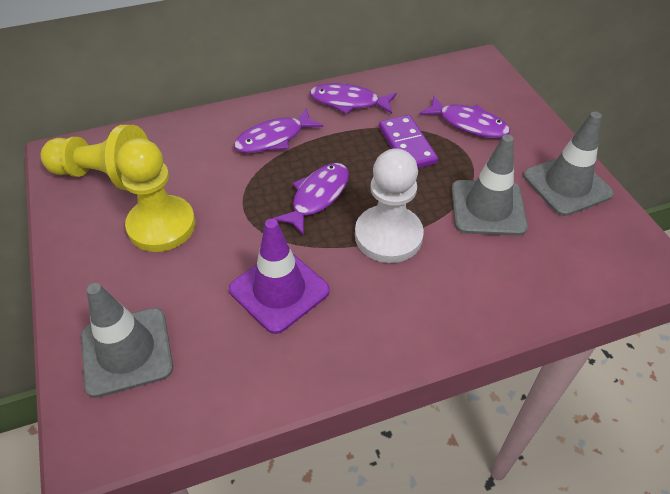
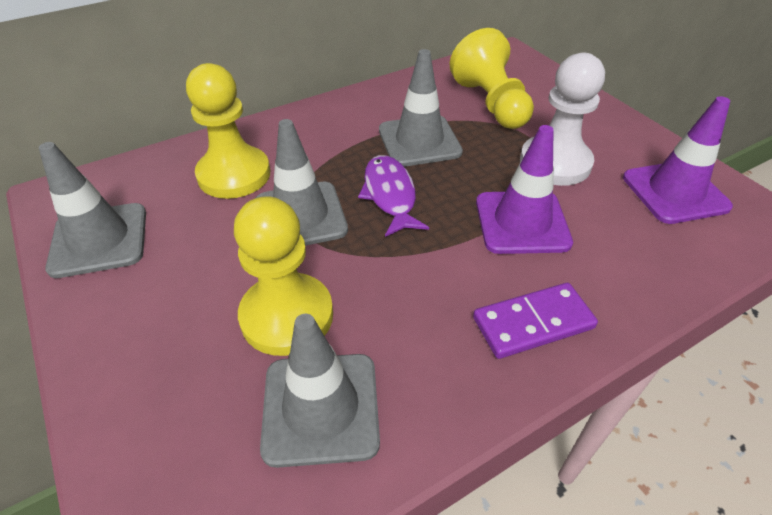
grey traffic cone: 3 -> 4
purple fish: 4 -> 1
purple traffic cone: 1 -> 2
yellow pawn: 2 -> 3

